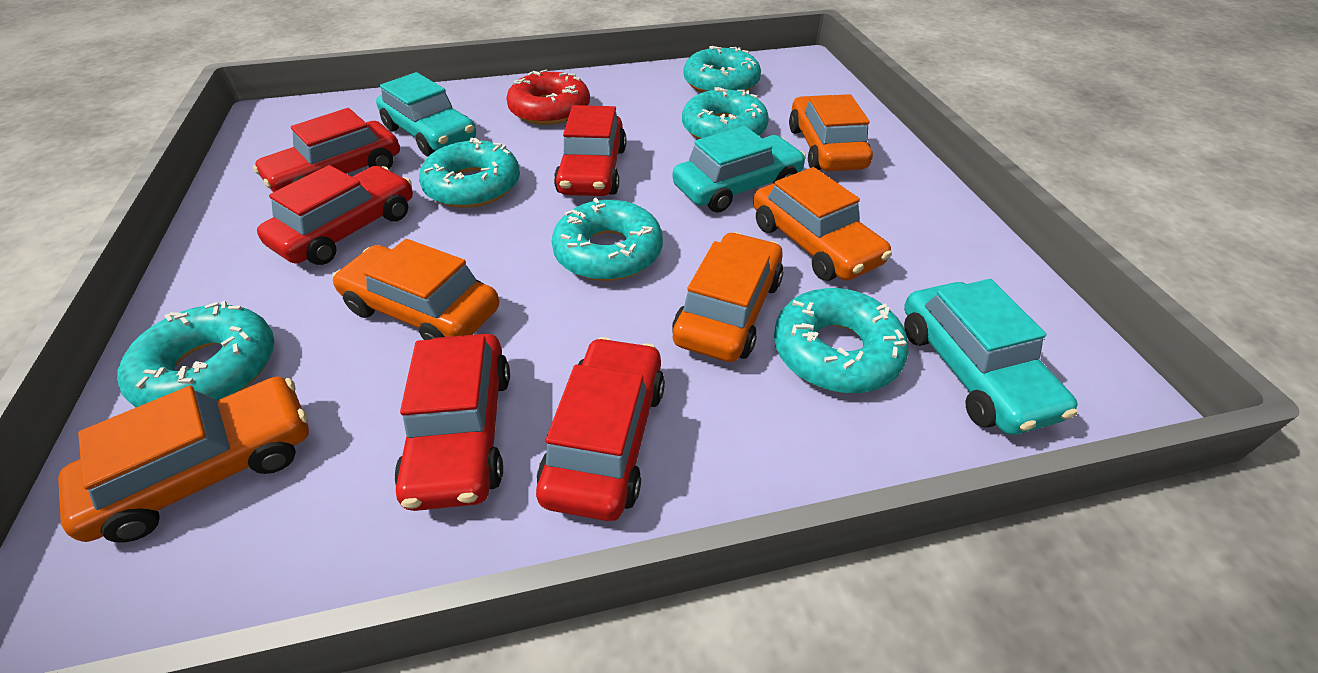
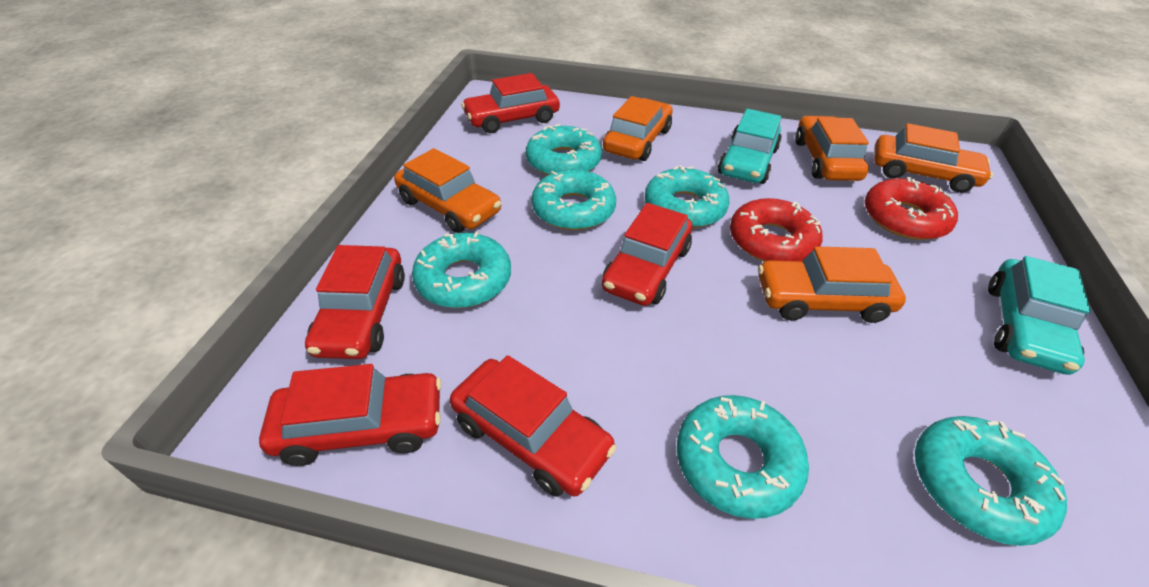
red donut: 1 -> 2
turquoise car: 3 -> 2

